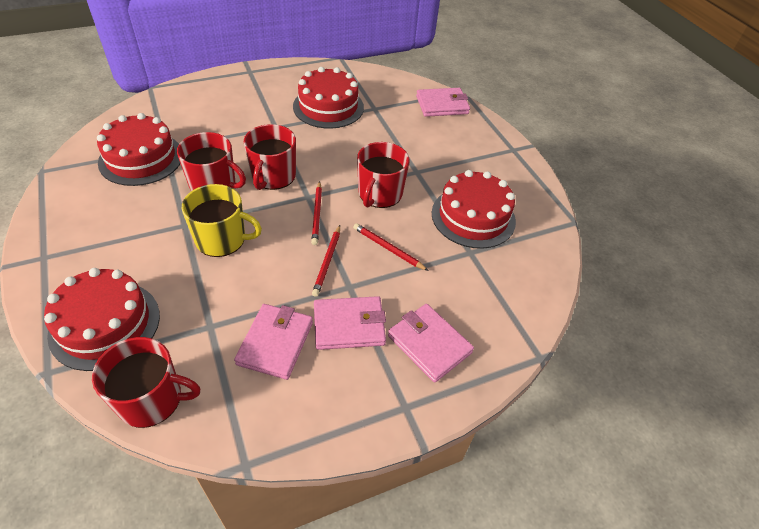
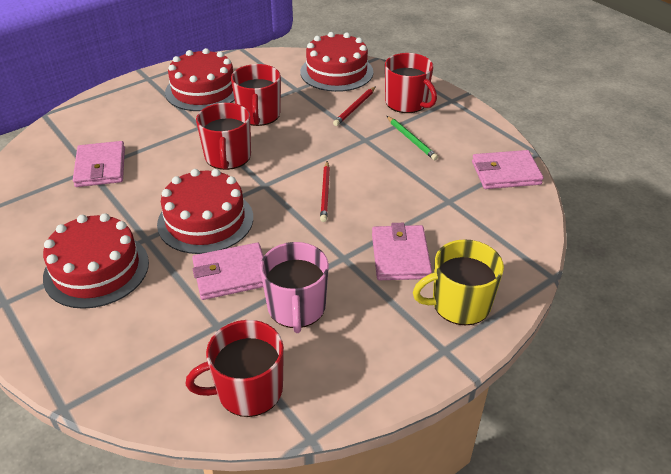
green pencil: 0 -> 1
pink mug: 0 -> 1
red pencil: 3 -> 2

